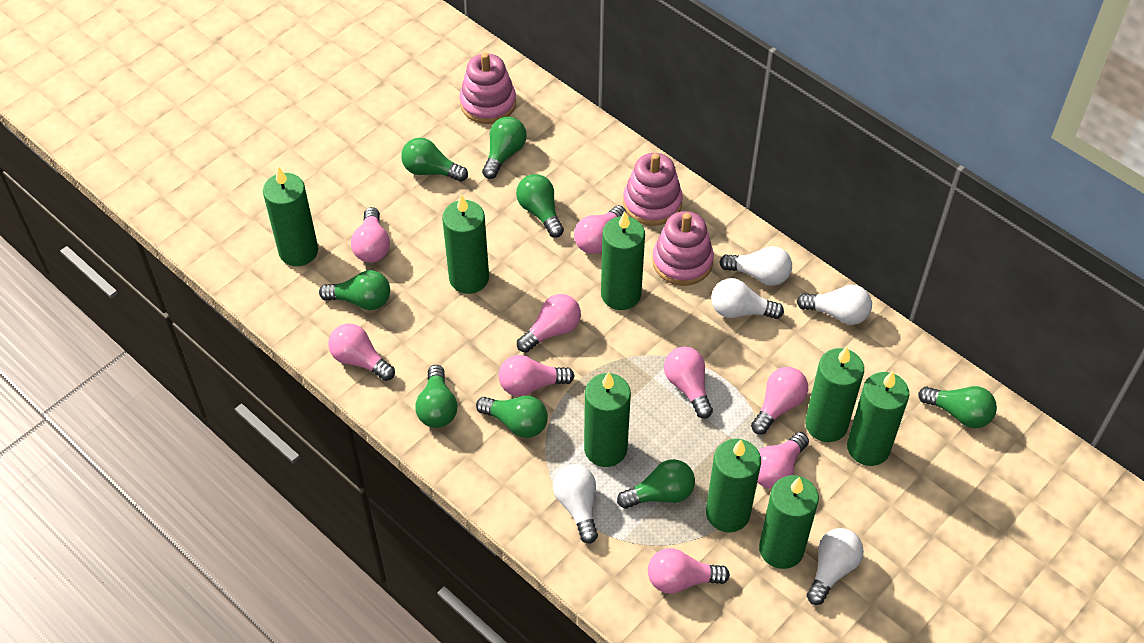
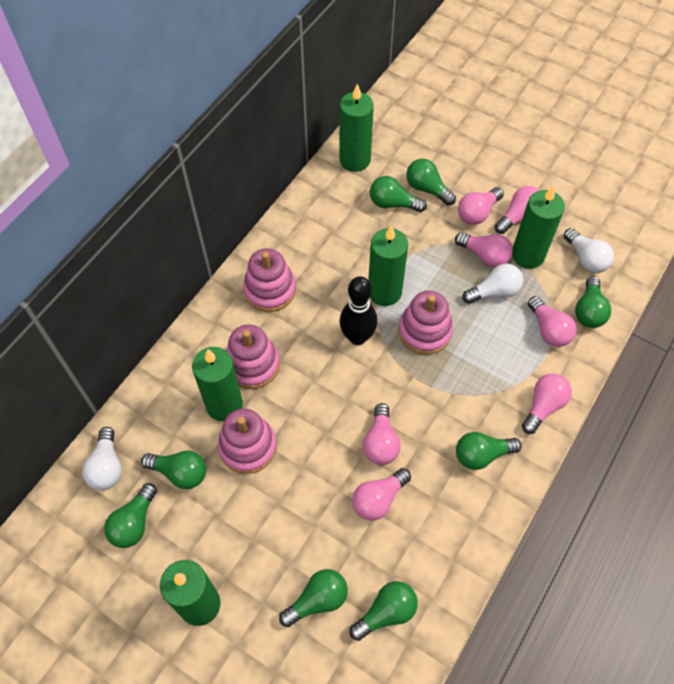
black bowling pin: 0 -> 1
green candle: 8 -> 5
pink light bulb: 9 -> 7
pink stacking toy: 3 -> 4
white light bulb: 5 -> 3

